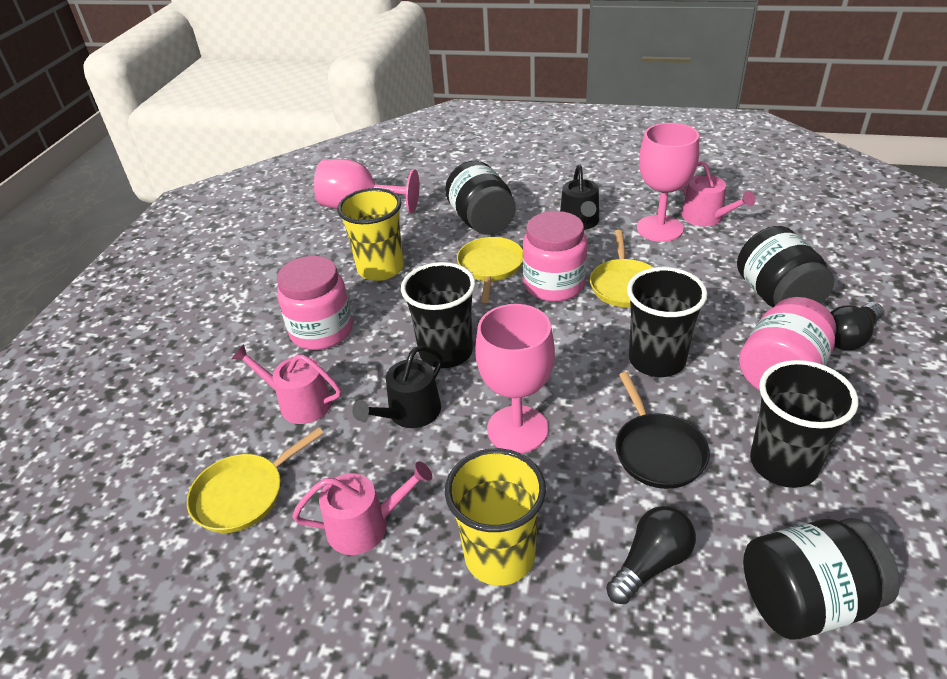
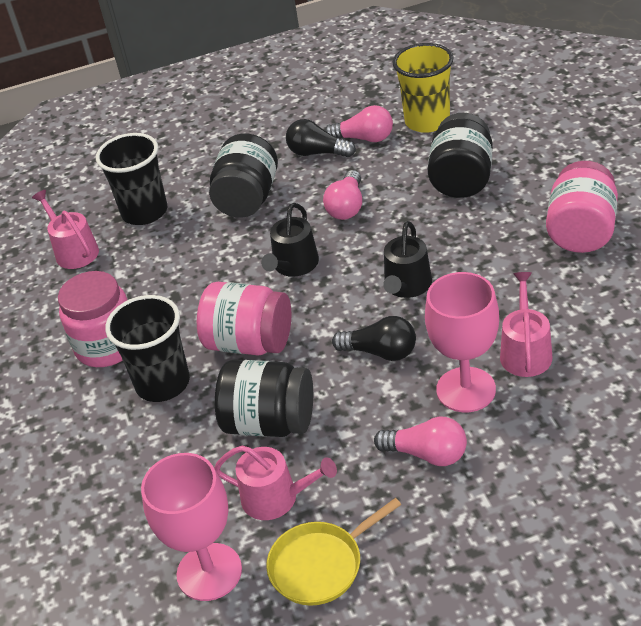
black cup: 3 -> 2
black pan: 1 -> 0
pink goblet: 3 -> 2
pink light bulb: 0 -> 3
yellow cup: 2 -> 1
yellow pan: 3 -> 1

